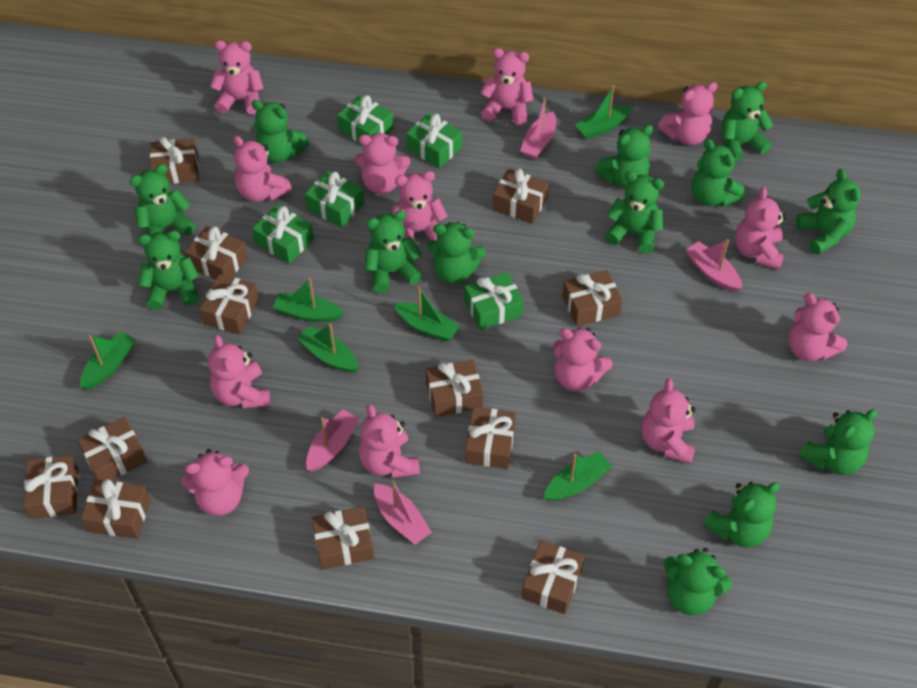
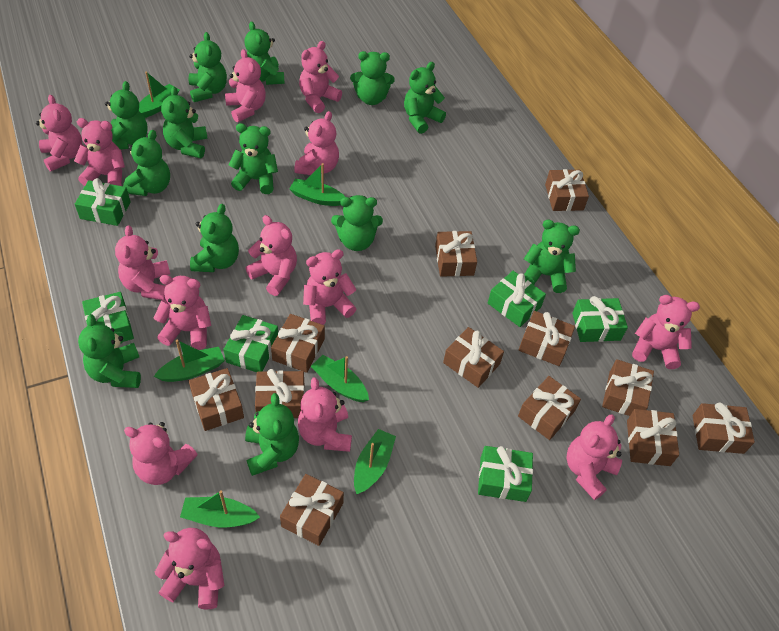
green gift: 5 -> 6
pink boat: 4 -> 0
pink teddy bear: 13 -> 14

